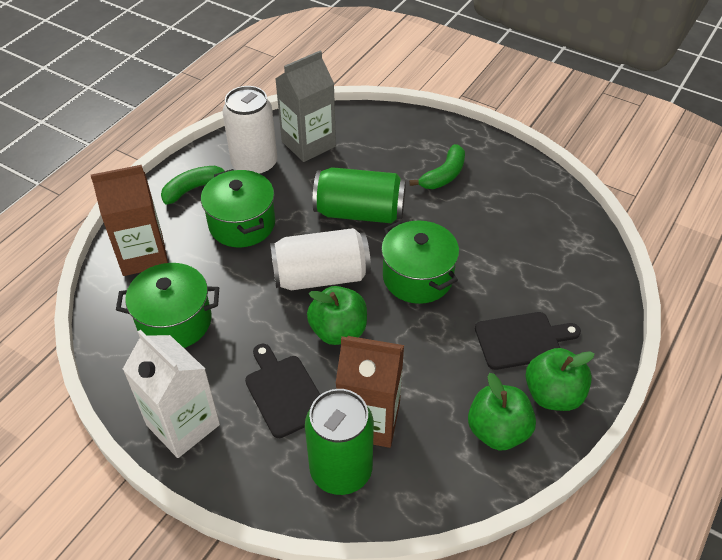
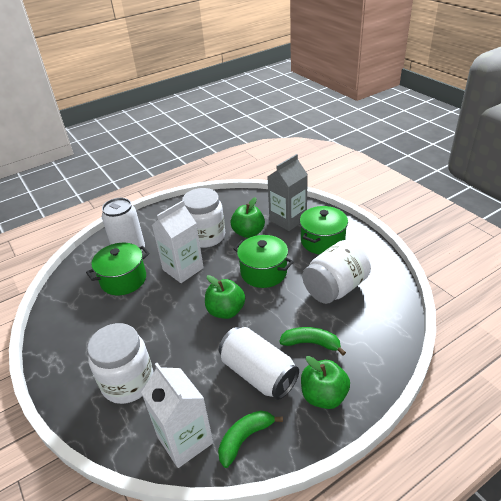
black cutting board: 2 -> 0
brown carton: 2 -> 0
green can: 2 -> 0
white carton: 1 -> 2
white jar: 0 -> 3

